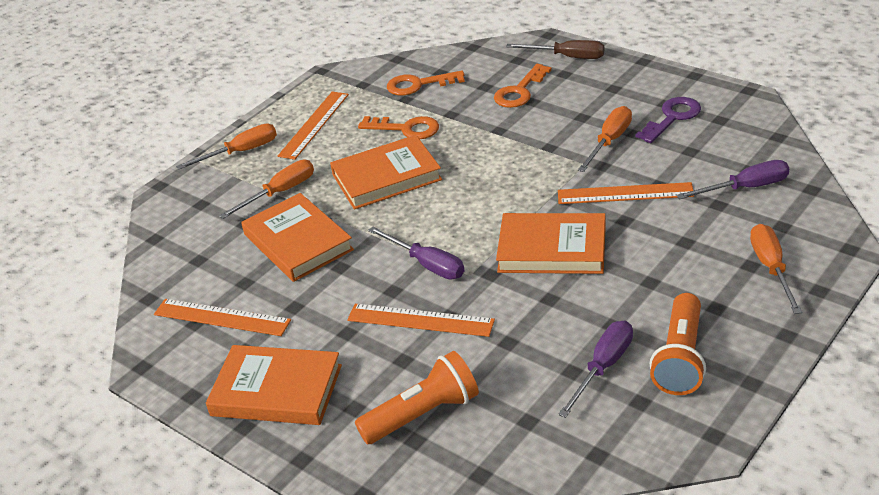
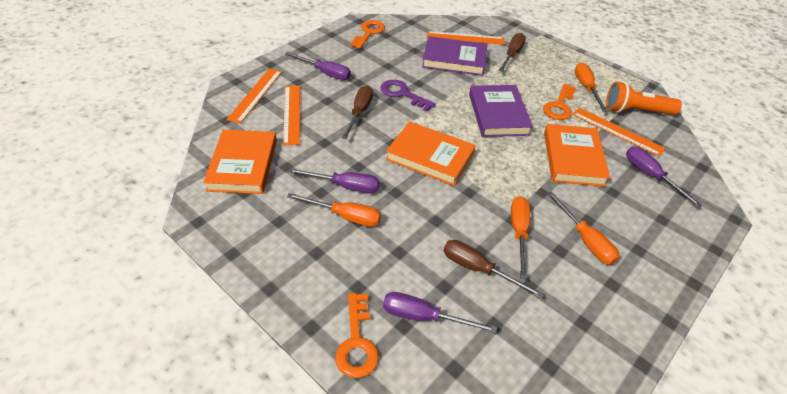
brown screwdriver: 1 -> 3
orange book: 4 -> 3
orange flashlight: 2 -> 1
purple book: 0 -> 2
purple screwdriver: 3 -> 4

